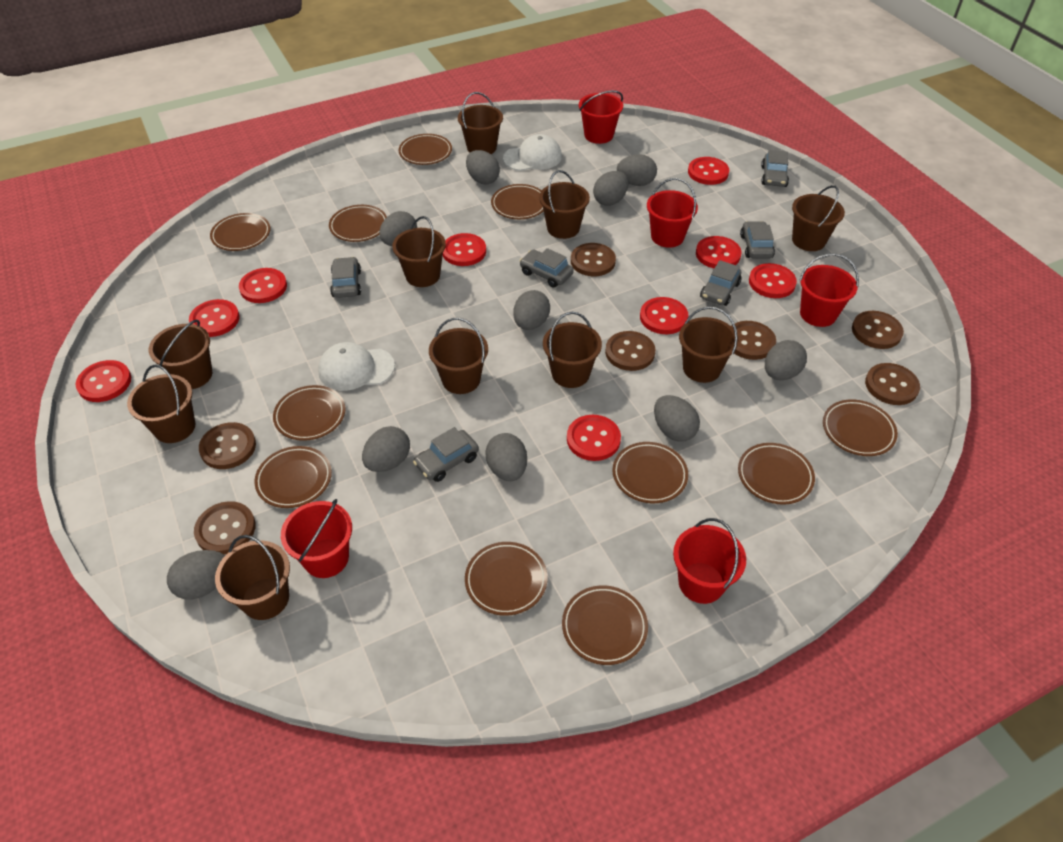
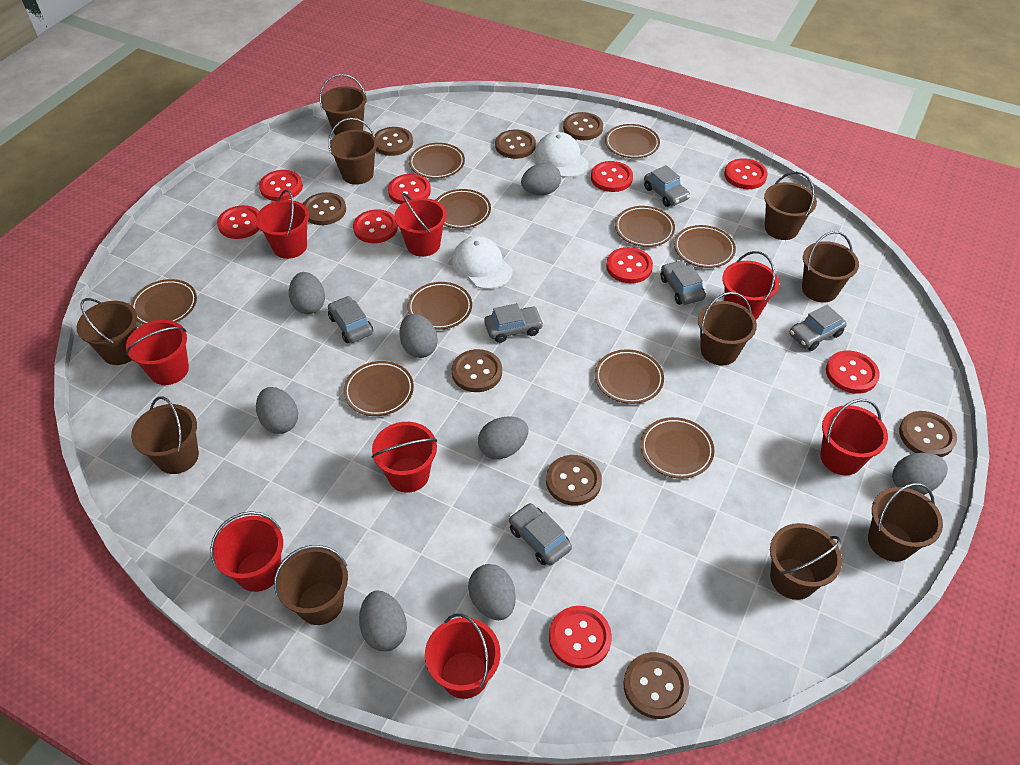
brown button: 7 -> 8
brown plate: 11 -> 10
grey egg: 10 -> 8
red bucket: 5 -> 8

